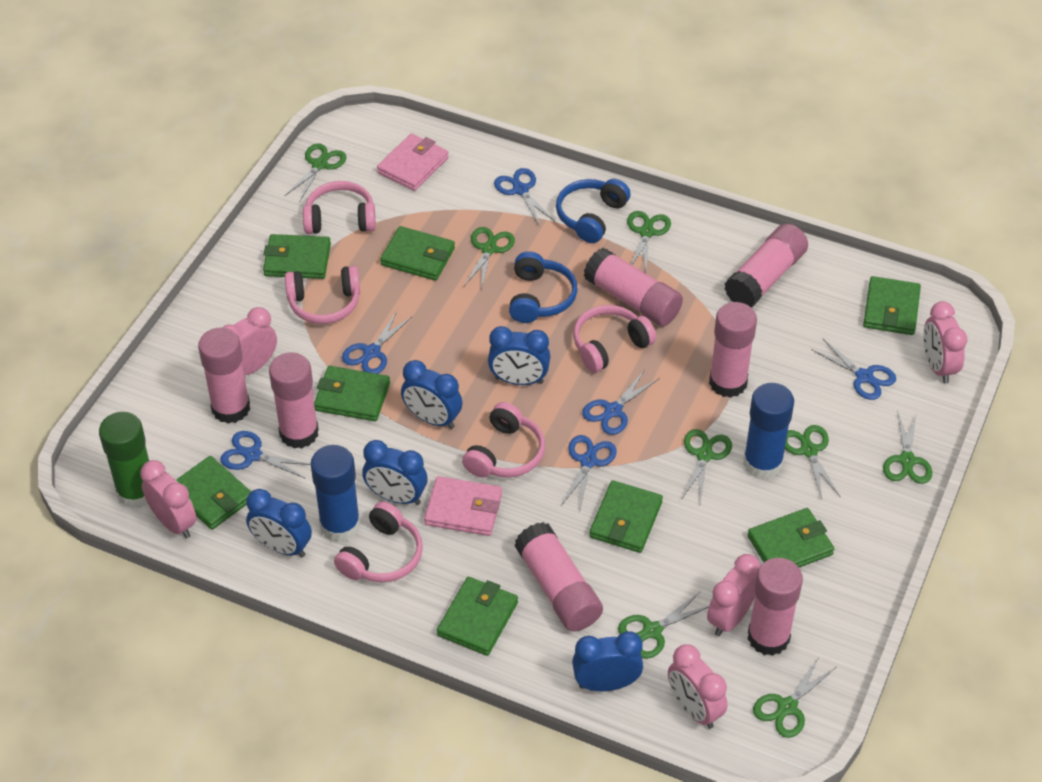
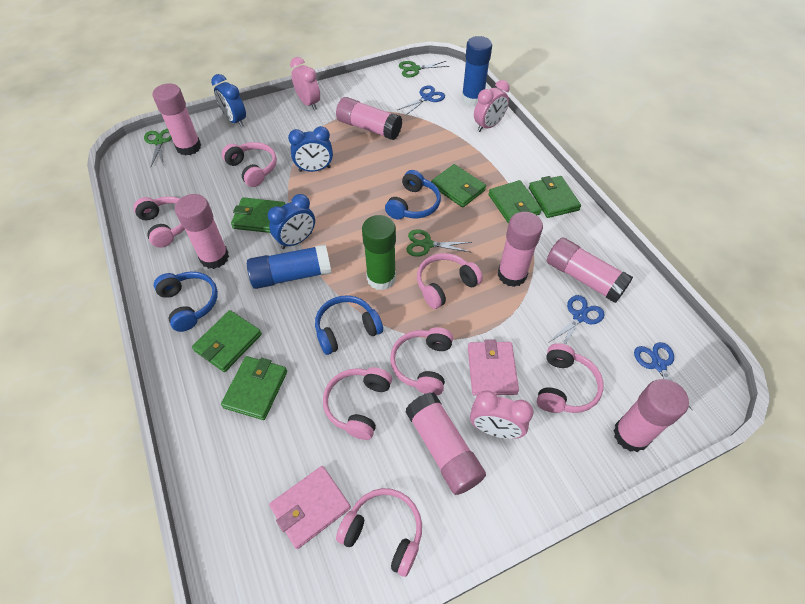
blue clock: 5 -> 3
blue headphones: 2 -> 3
blue scissors: 6 -> 3
green scissors: 8 -> 3
green wallet: 8 -> 6
pink clock: 5 -> 3
pink headphones: 5 -> 7

